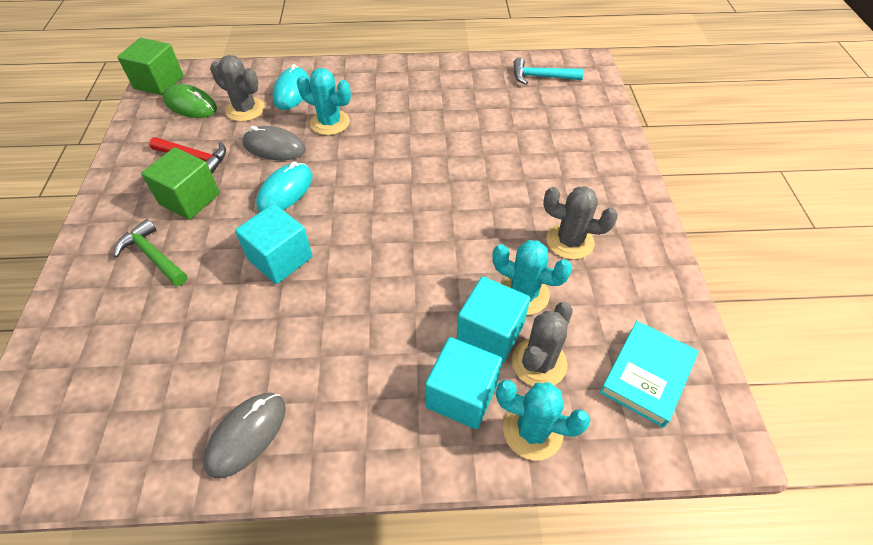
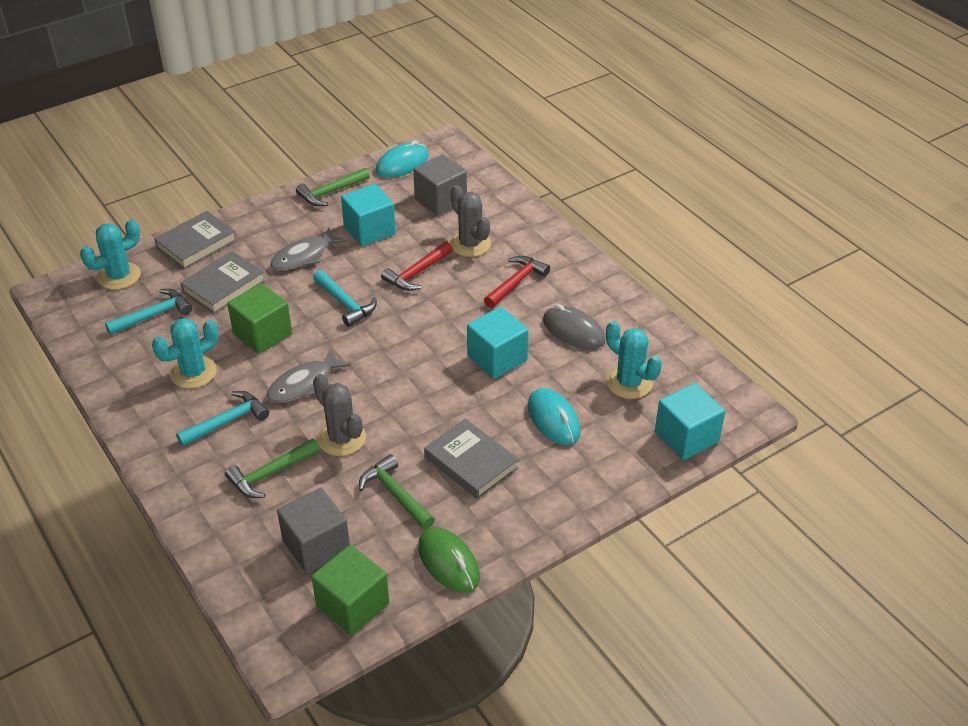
green hammer: 1 -> 3
grey book: 0 -> 3
grey cactus: 3 -> 2
grey cube: 0 -> 2
grey fish: 0 -> 2
grey mouse: 2 -> 1
red hammer: 1 -> 2
turquoise book: 1 -> 0
turquoise hammer: 1 -> 3

